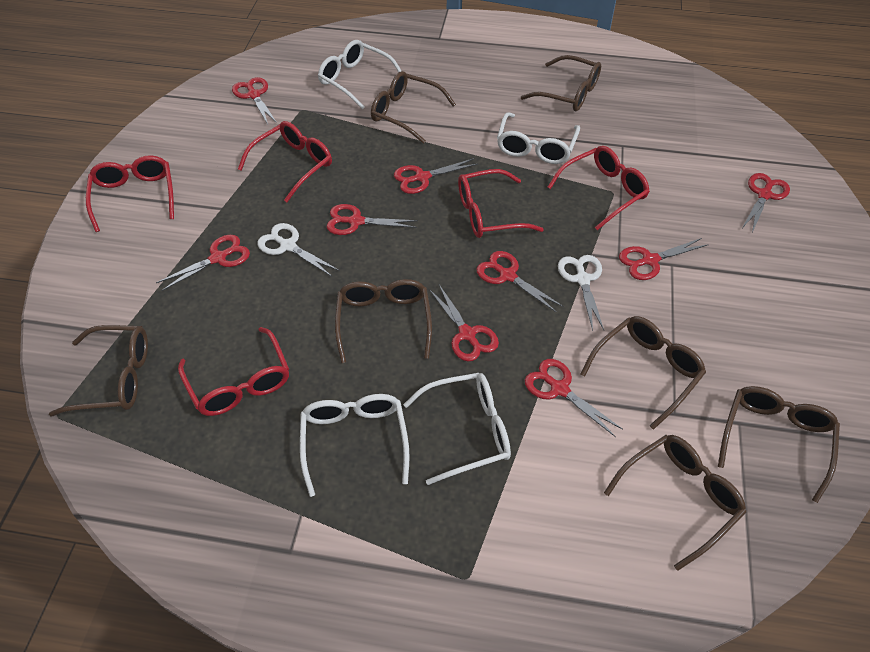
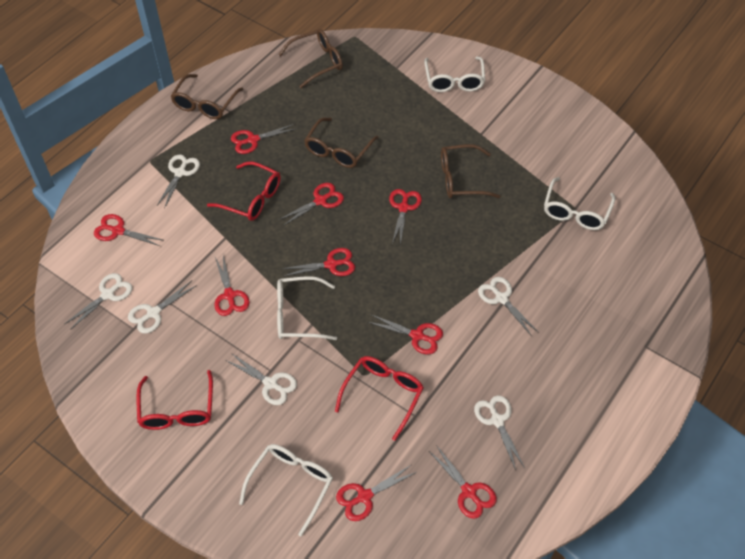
brown glasses: 7 -> 4
red glasses: 5 -> 3
white scissors: 2 -> 6

